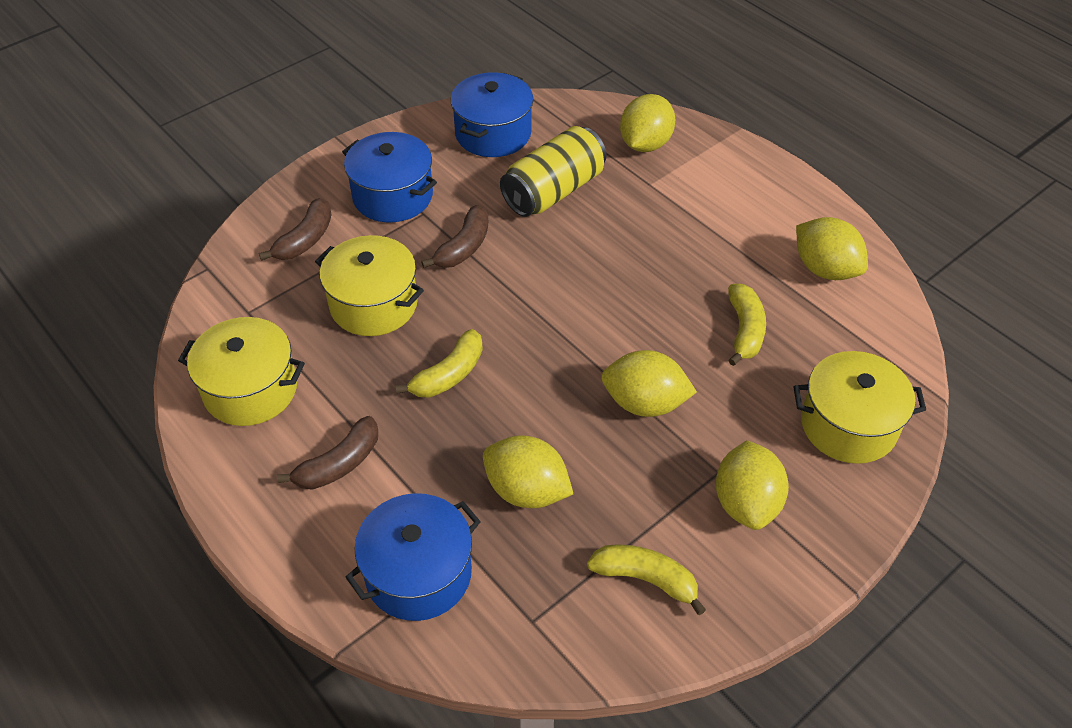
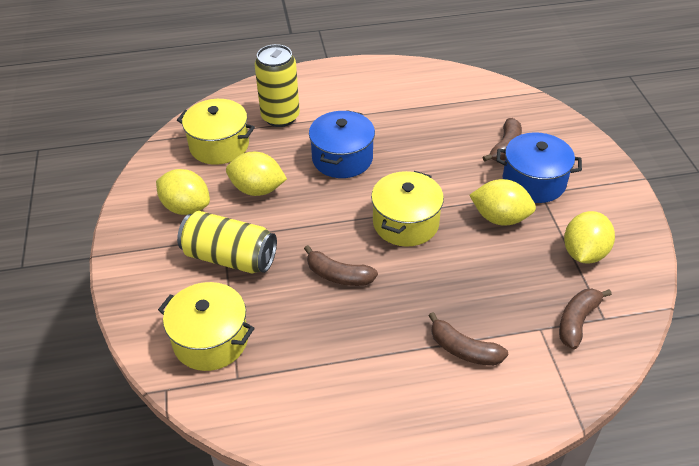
blue pot: 3 -> 2
brown banana: 3 -> 4
yellow banana: 3 -> 0
yellow can: 1 -> 2
yellow lemon: 5 -> 4

